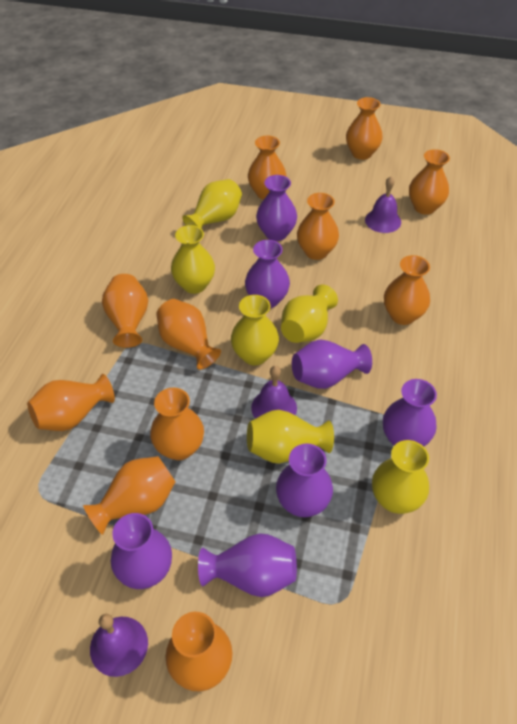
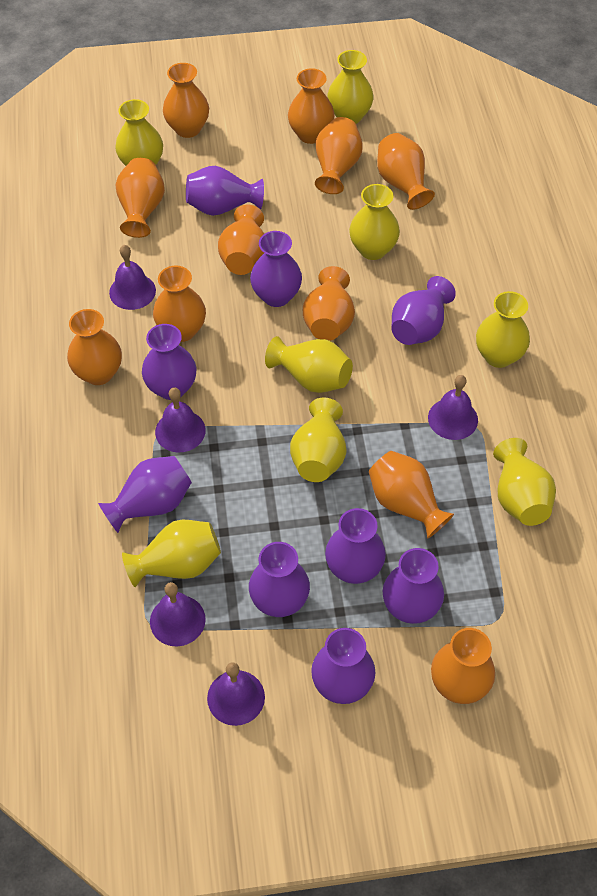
purple bell: 3 -> 5
purple vase: 7 -> 9
yellow vase: 6 -> 8

